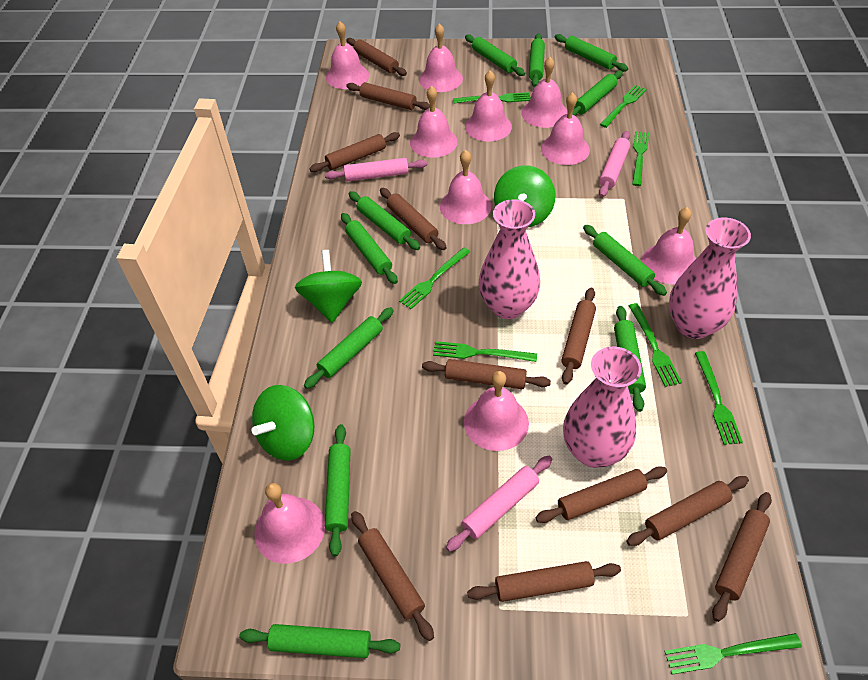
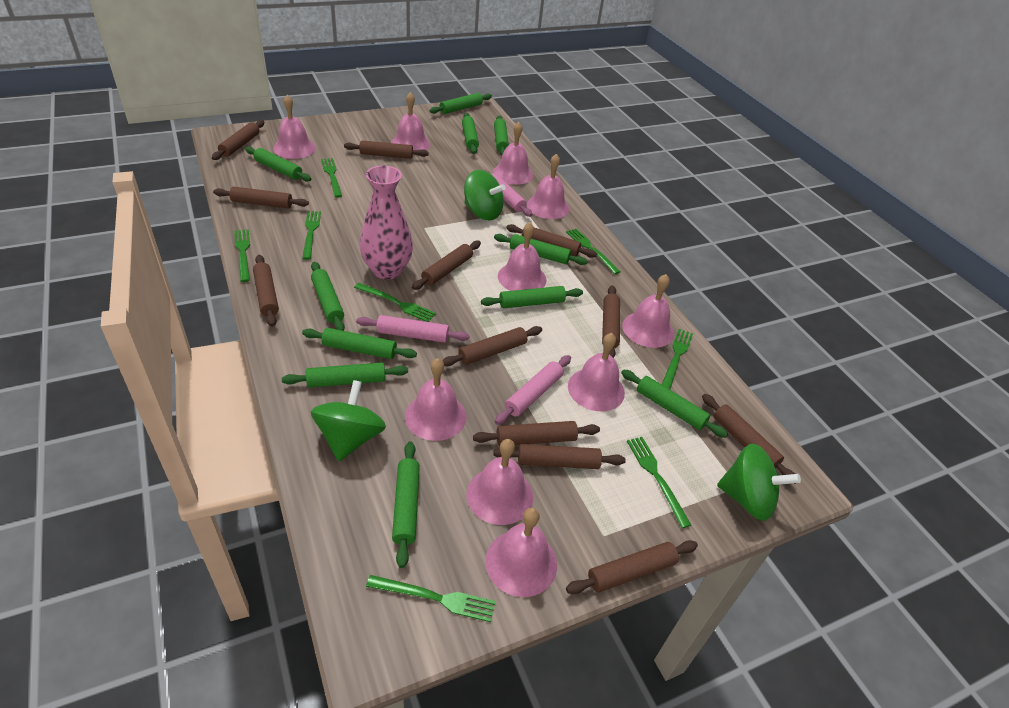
brown rolling pin: 11 -> 12
pink vase: 3 -> 1

